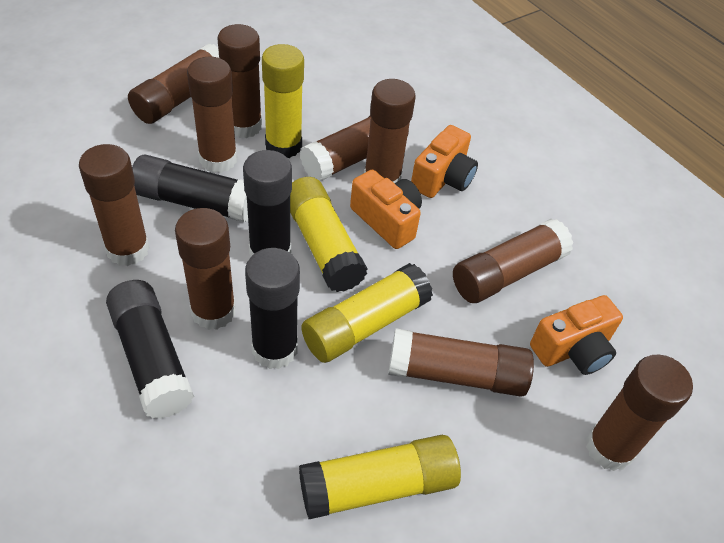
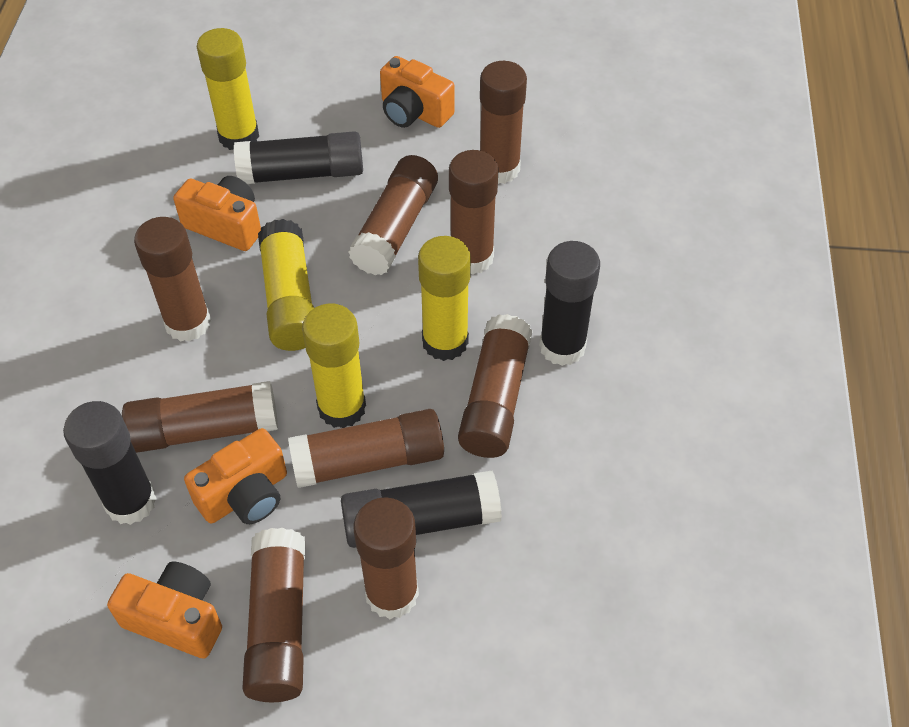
brown glue stick: 10 -> 9
orange camera: 3 -> 4

